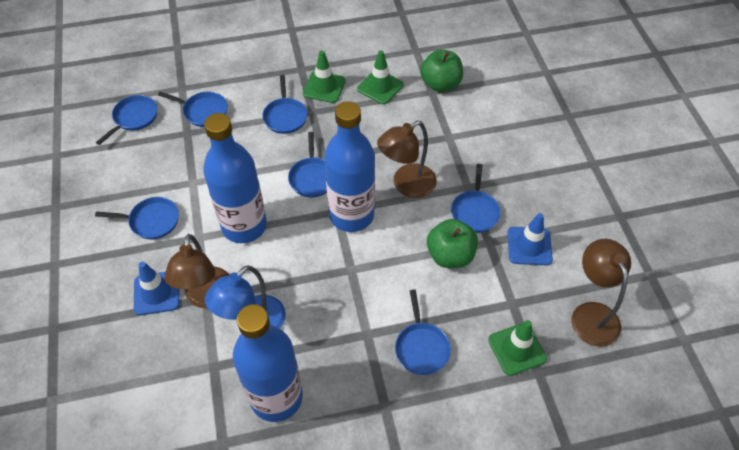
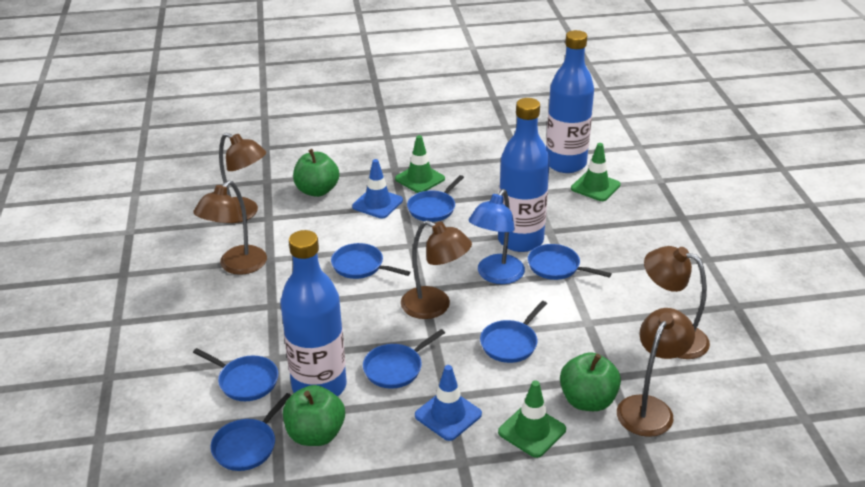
brown lamp: 3 -> 5
green apple: 2 -> 3

